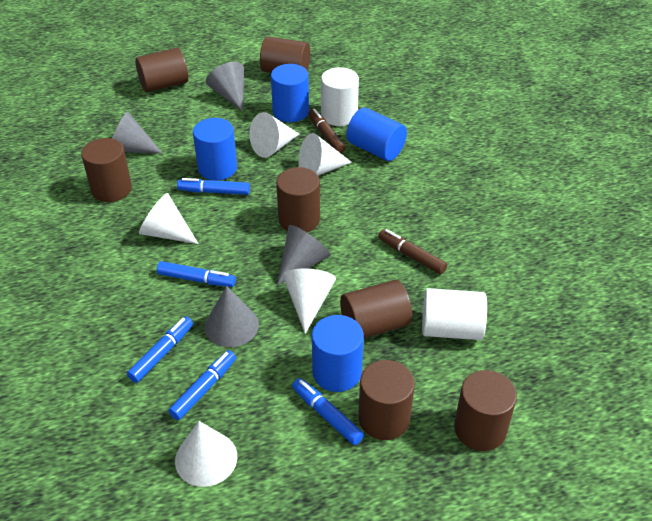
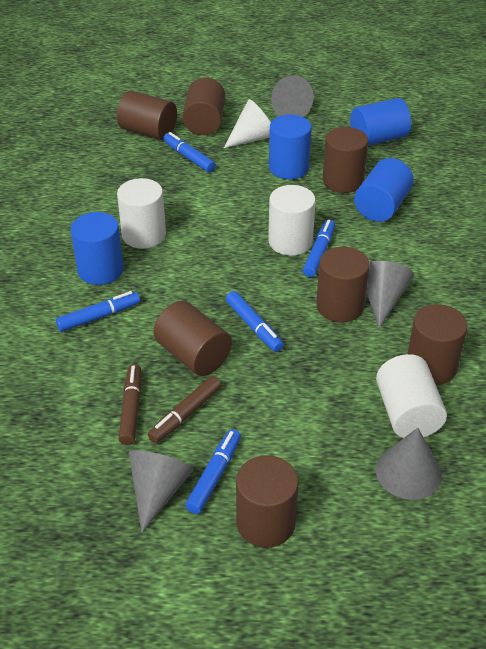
white cone: 5 -> 1
white cylinder: 2 -> 3

